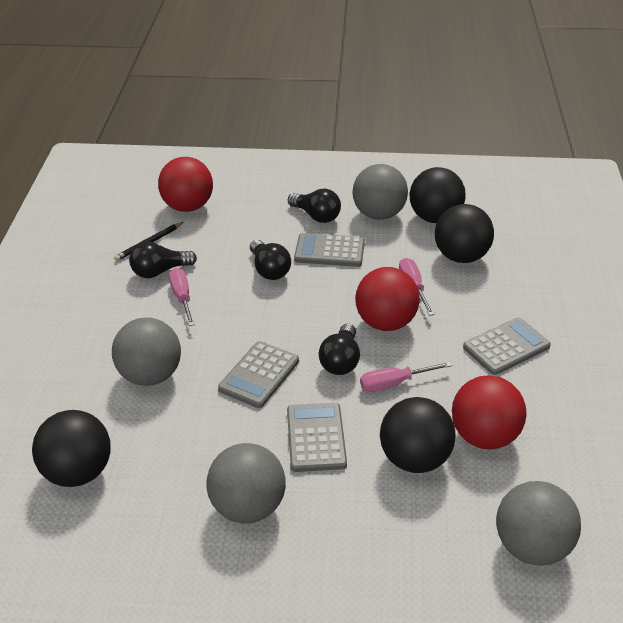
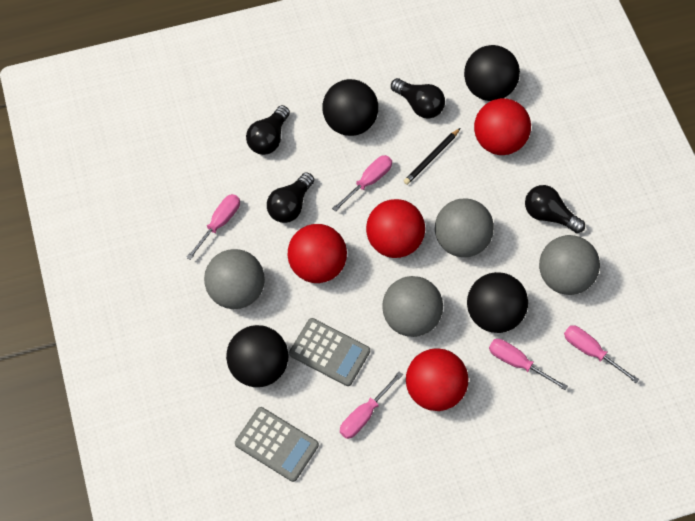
grey calculator: 4 -> 2
pink screwdriver: 3 -> 5
red ball: 3 -> 4

